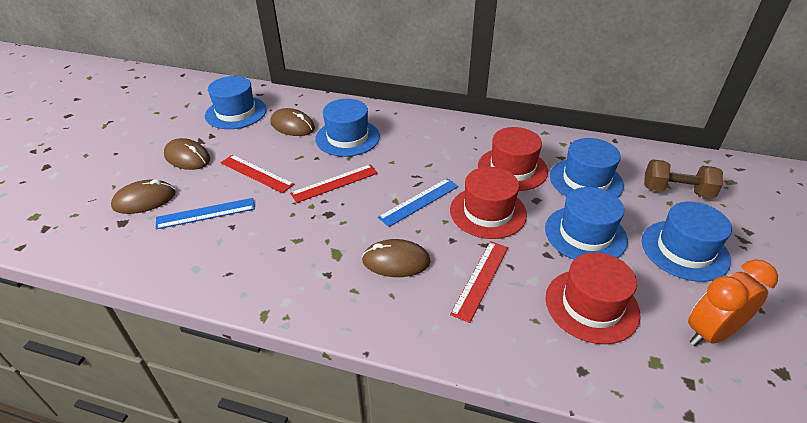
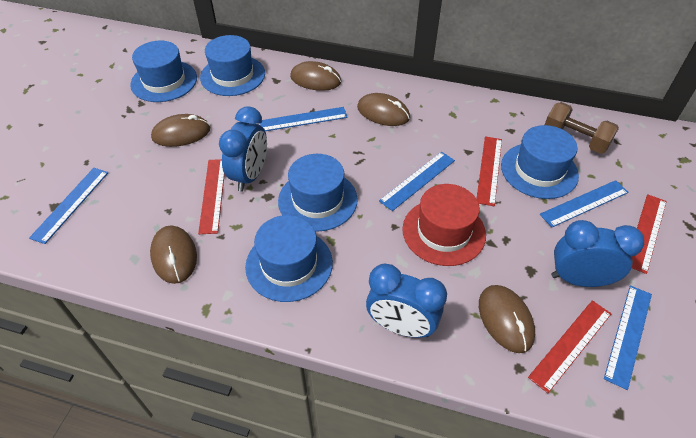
blue clock: 0 -> 3
blue ruler: 2 -> 5
brown mouse: 4 -> 5
orange clock: 1 -> 0
red hat: 3 -> 1
red ruler: 3 -> 4

